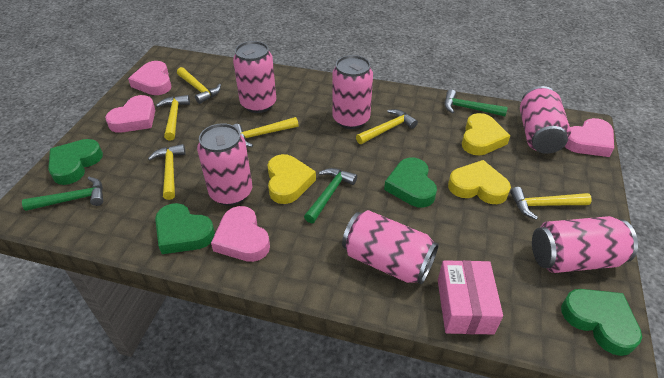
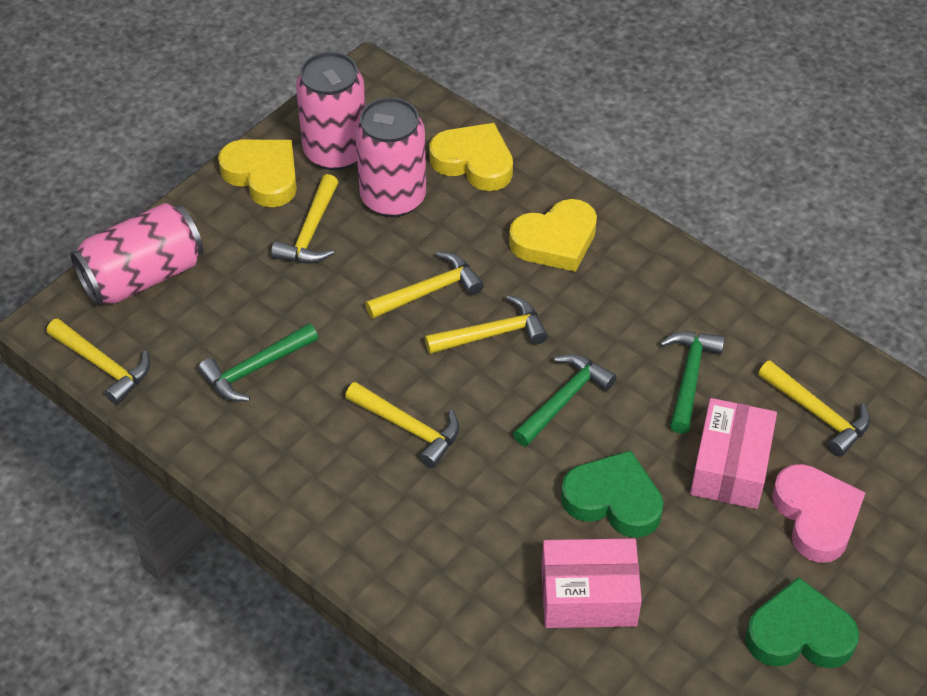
green heart: 4 -> 2
pink box: 1 -> 2
pink can: 6 -> 3
pink heart: 4 -> 1

